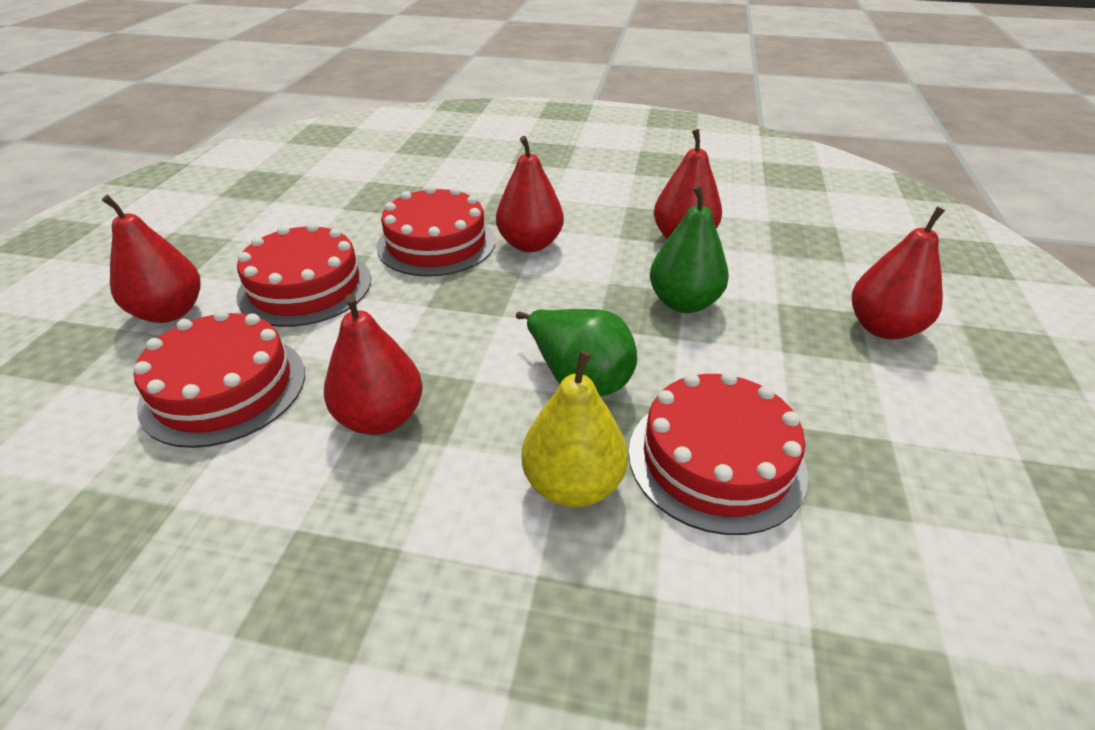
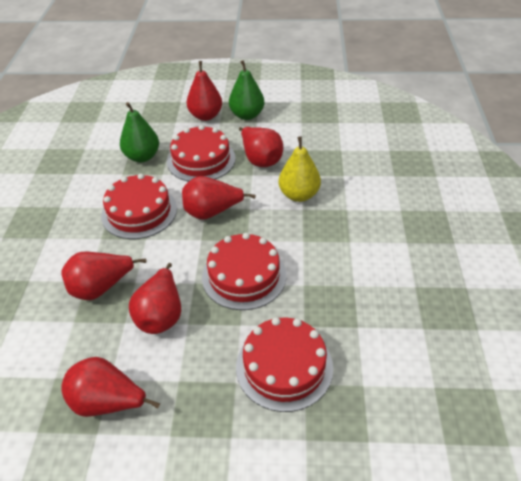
red pear: 5 -> 6

